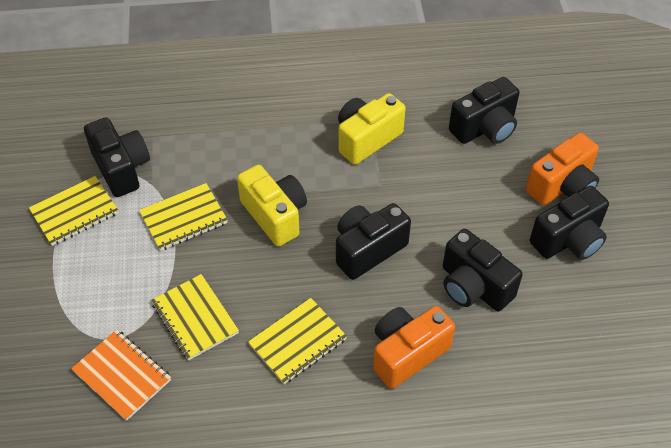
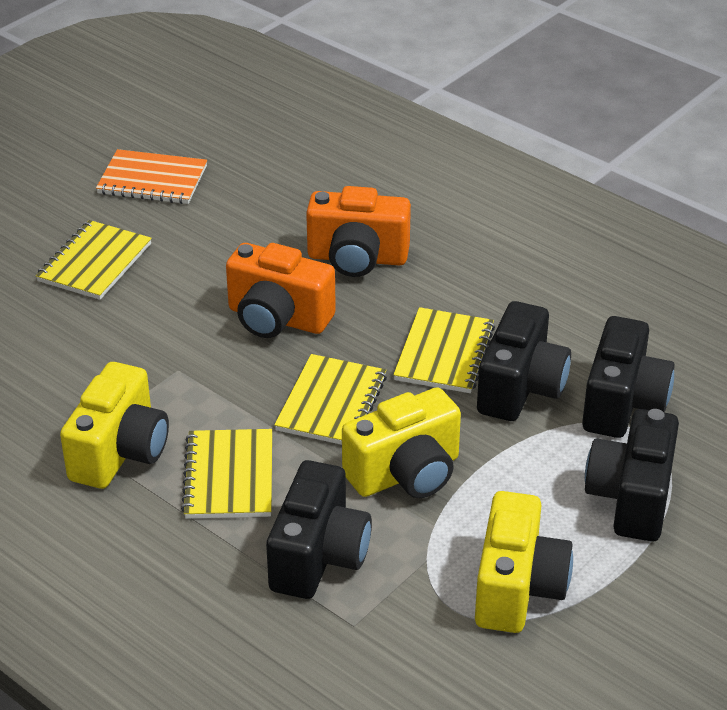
black camera: 5 -> 4
yellow camera: 2 -> 3

